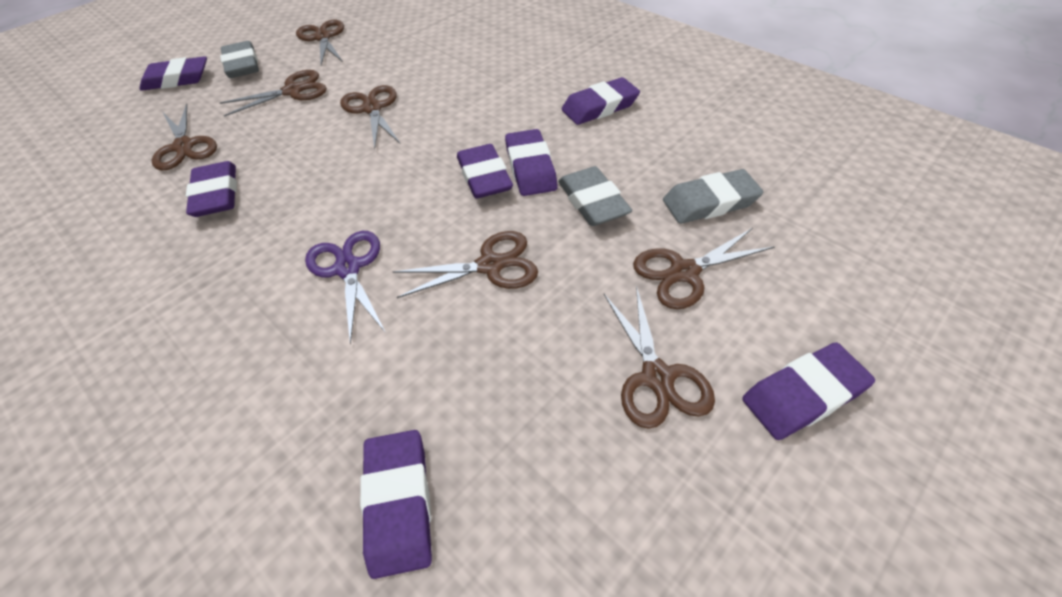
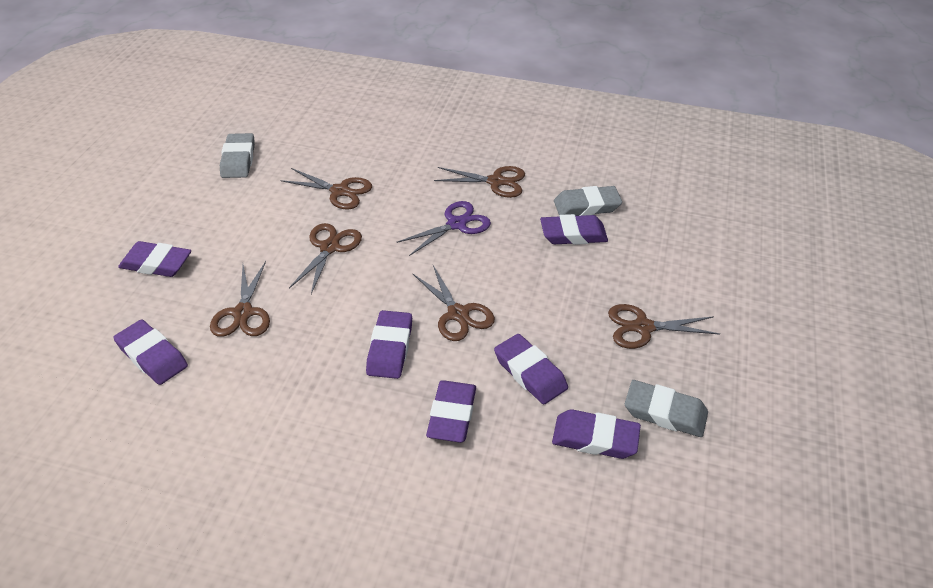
brown scissors: 7 -> 6

